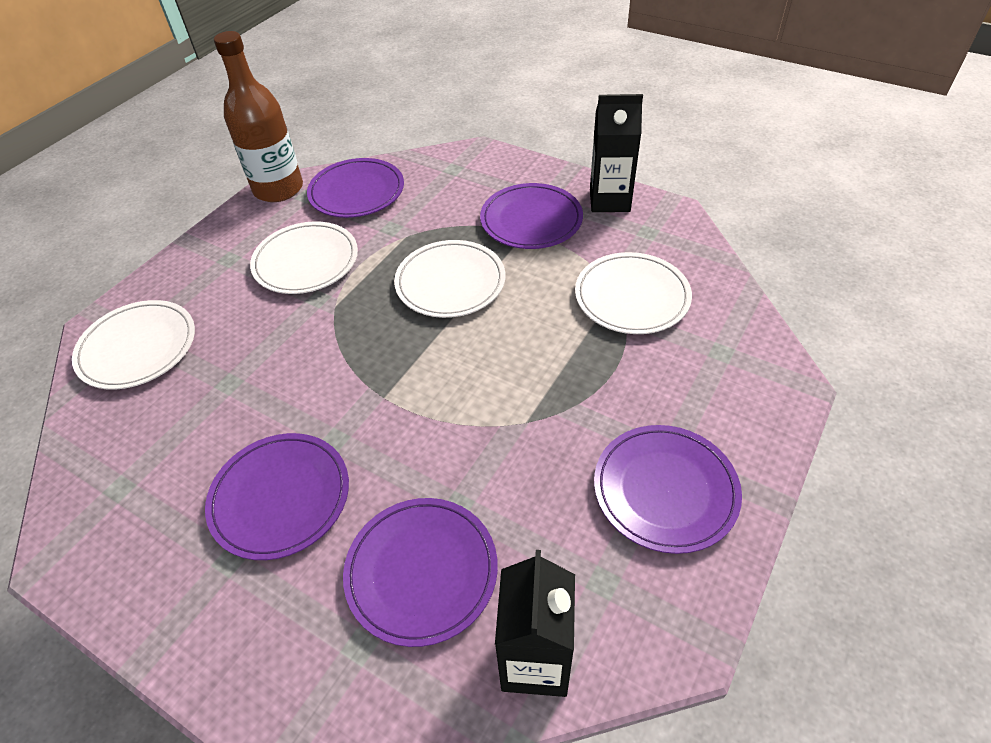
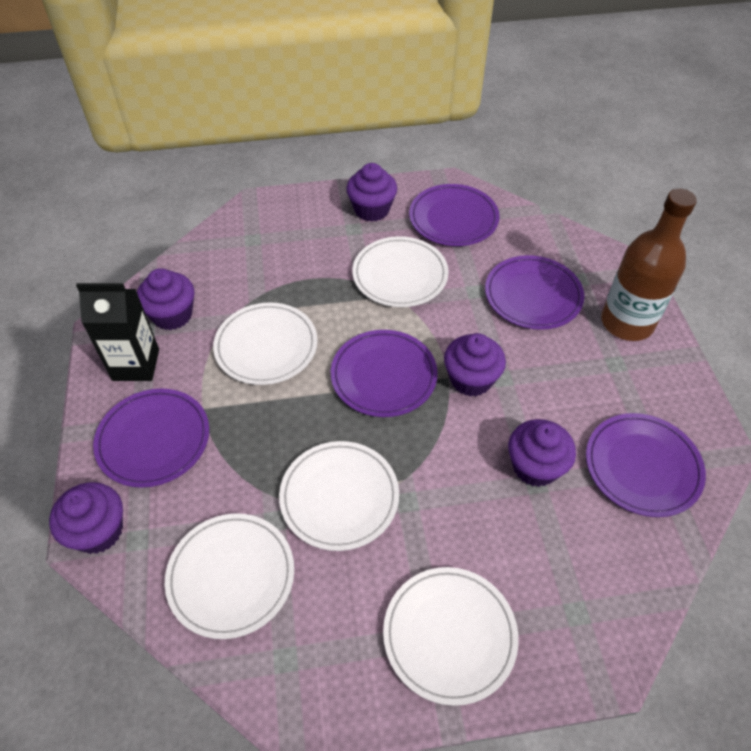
black carton: 2 -> 1
purple cupcake: 0 -> 5
white plate: 4 -> 5

